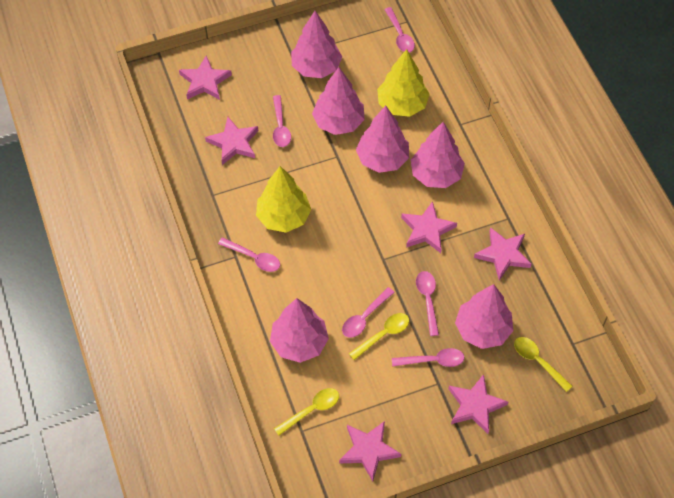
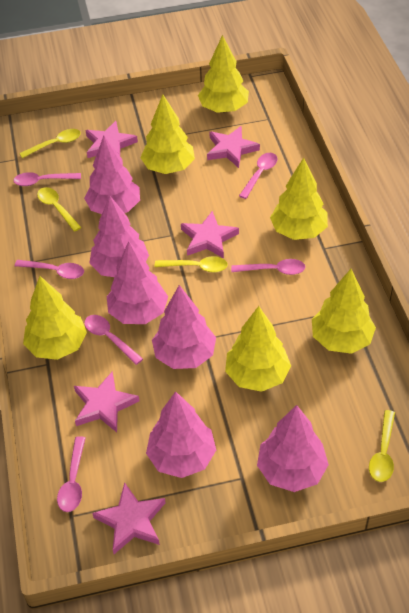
pink star: 6 -> 5
yellow spoon: 3 -> 4
yellow tree: 2 -> 6

